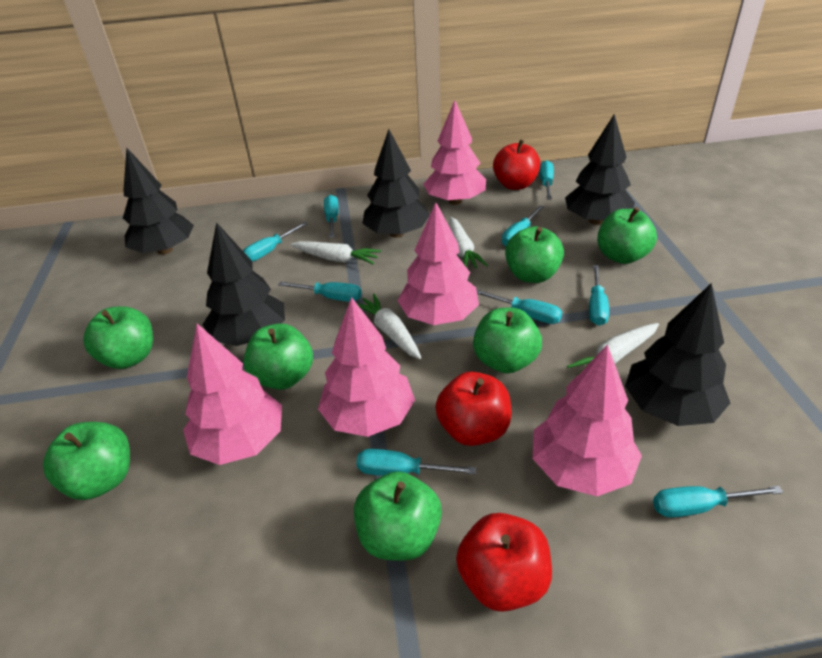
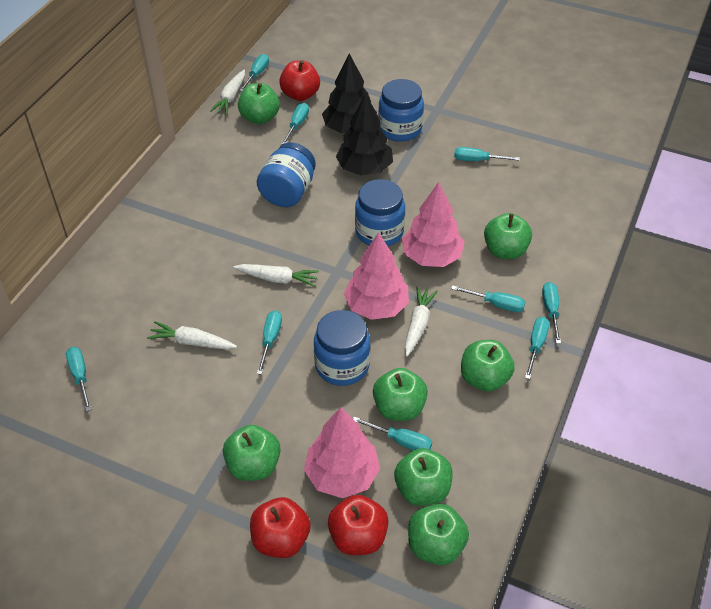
black tree: 5 -> 2
blue jar: 0 -> 4
pink tree: 5 -> 3

